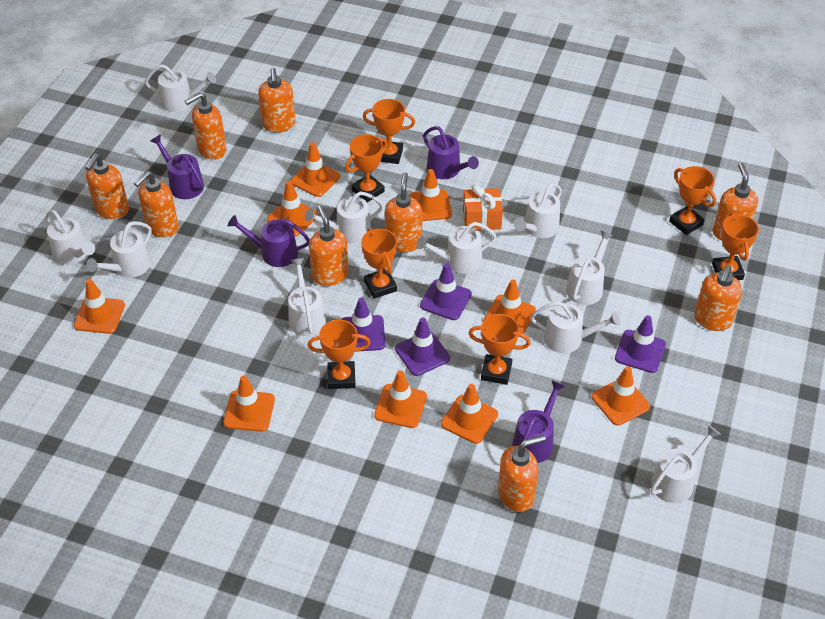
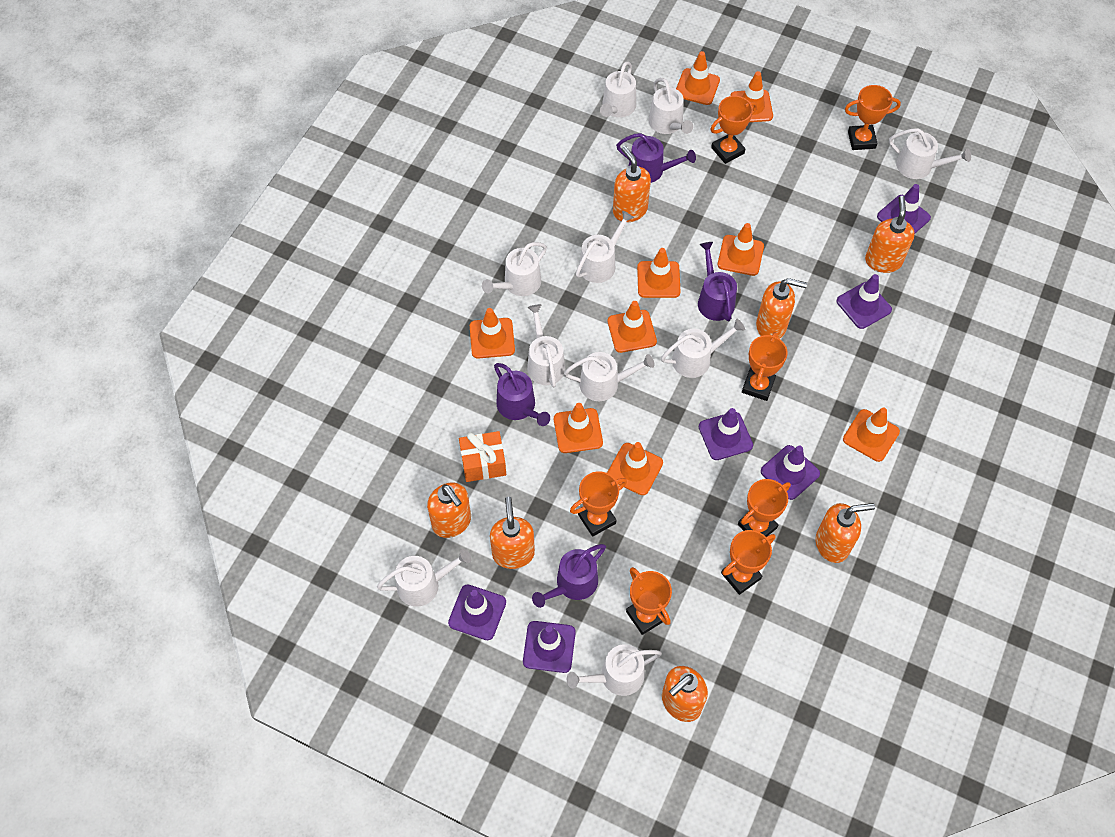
orange soap dispenser: 9 -> 7
purple traffic cone: 4 -> 6

